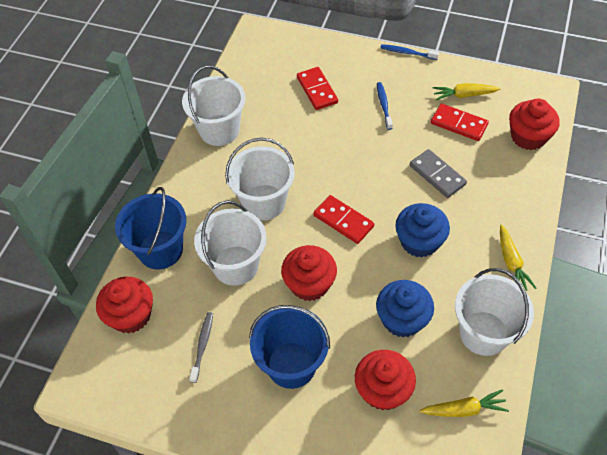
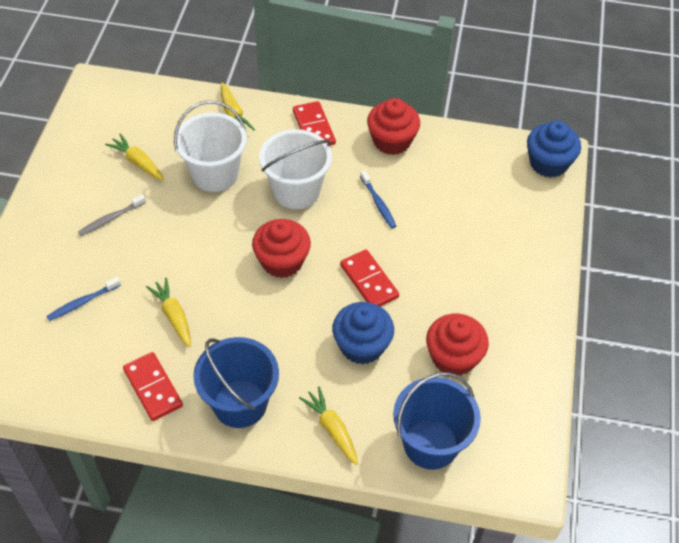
grey domino: 1 -> 0
red cupcake: 4 -> 3
white bucket: 4 -> 2
yellow carrot: 3 -> 4

